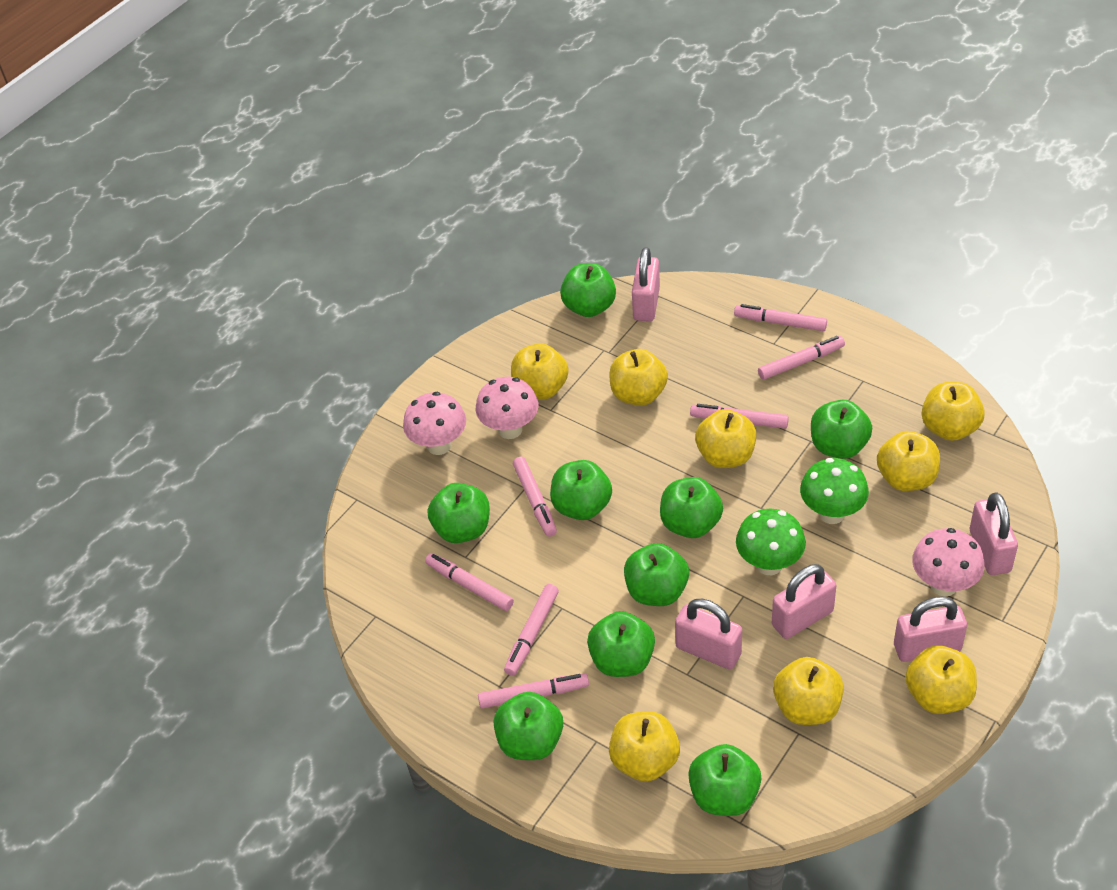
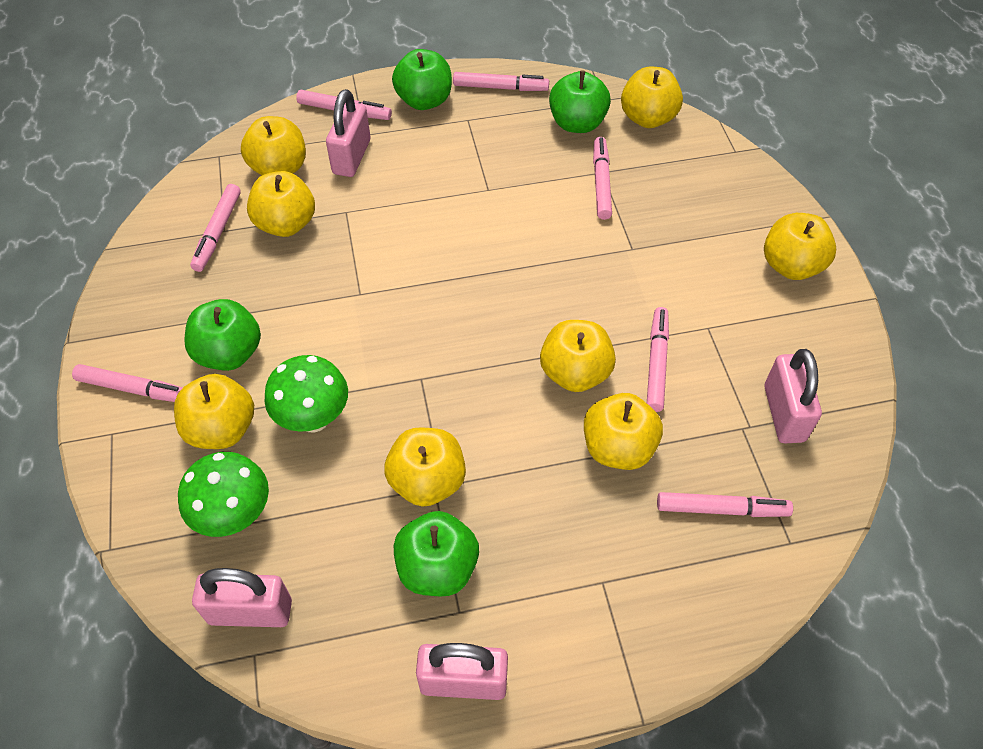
green apple: 9 -> 4
pink mushroom: 3 -> 0
pink padlock: 5 -> 4

